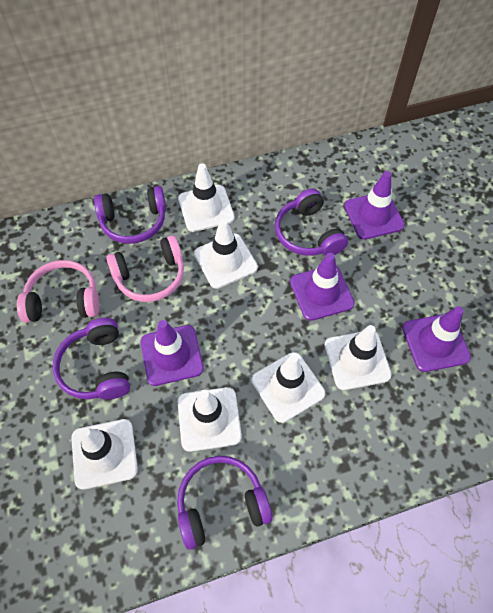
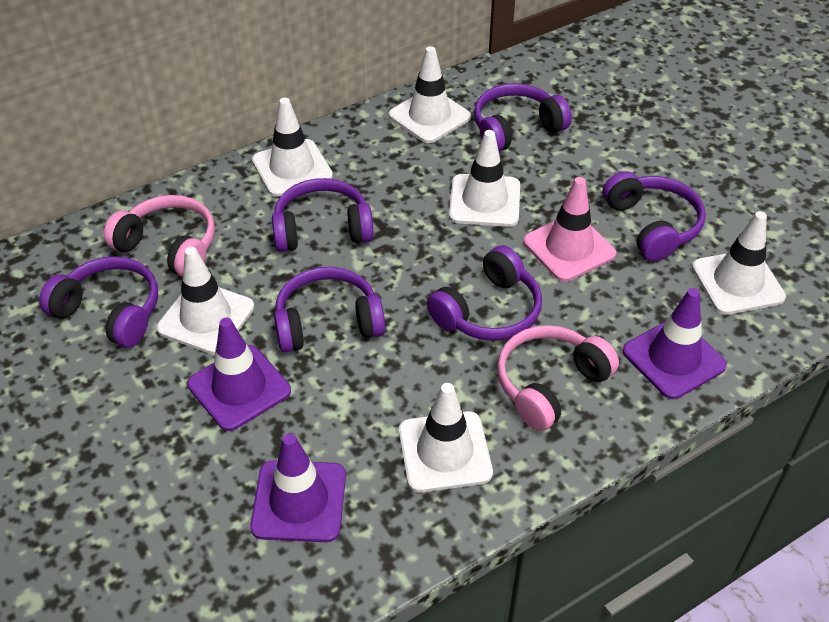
pink traffic cone: 0 -> 1
purple headphones: 4 -> 6
purple traffic cone: 4 -> 3

